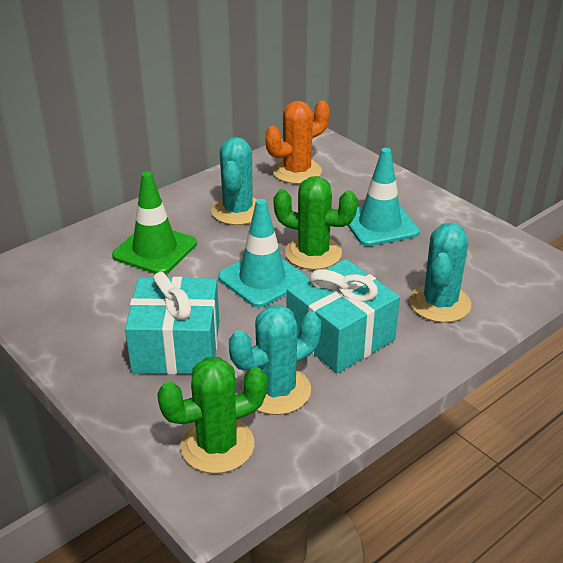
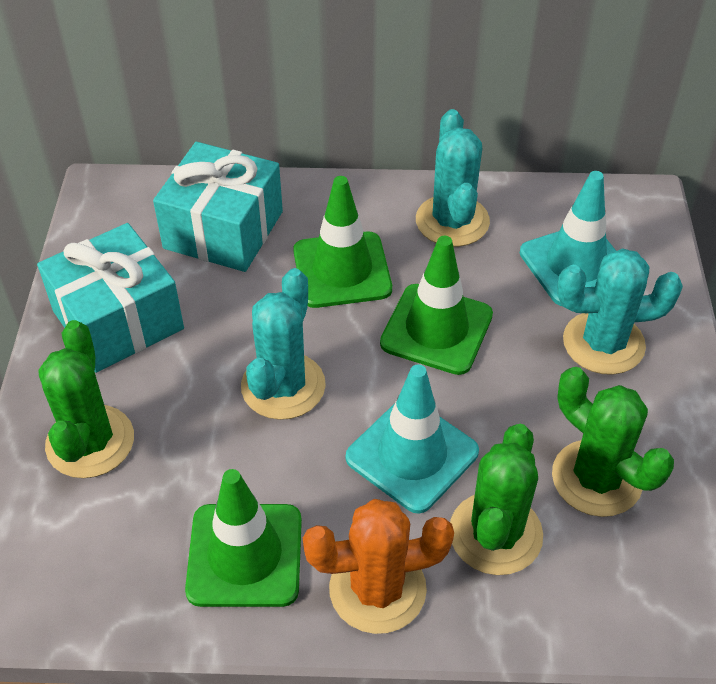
green cactus: 2 -> 3
green traffic cone: 1 -> 3

